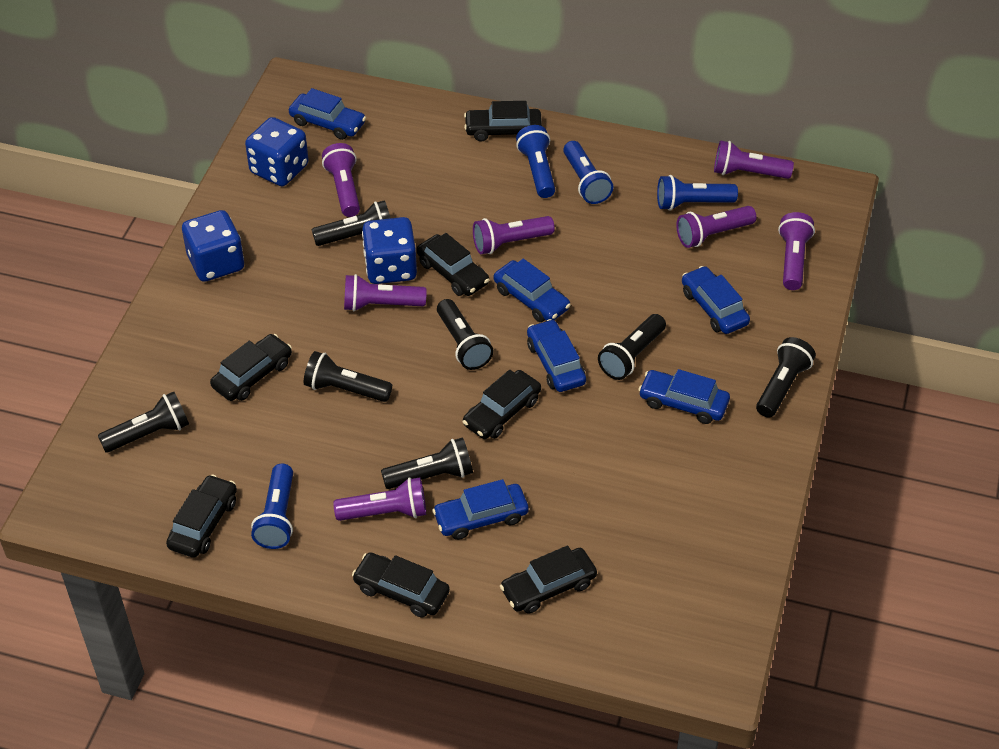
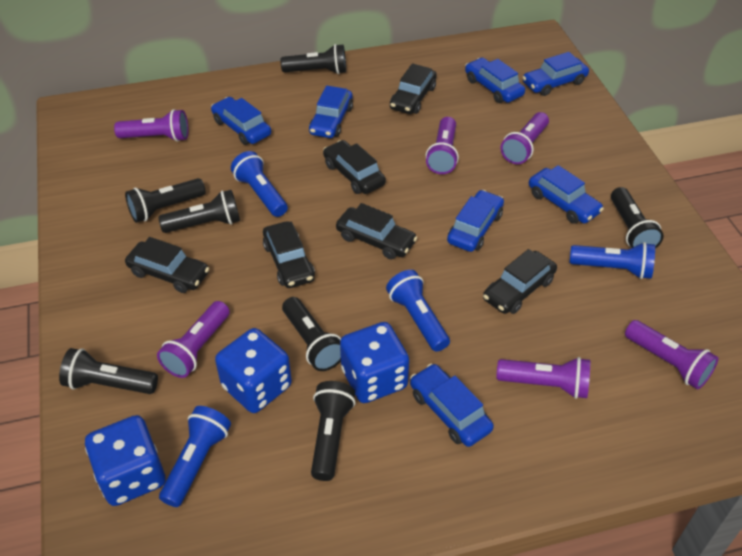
black car: 7 -> 6
blue car: 6 -> 7
purple flashlight: 7 -> 6

